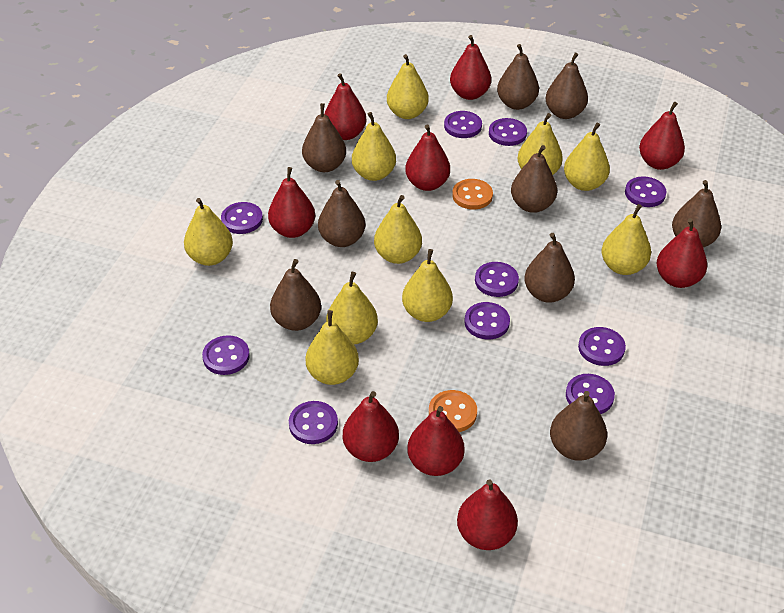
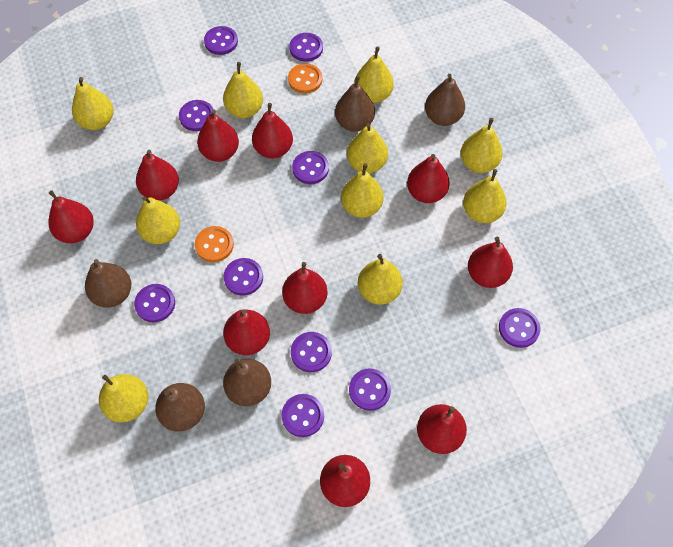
brown pear: 9 -> 5
red pear: 9 -> 10

